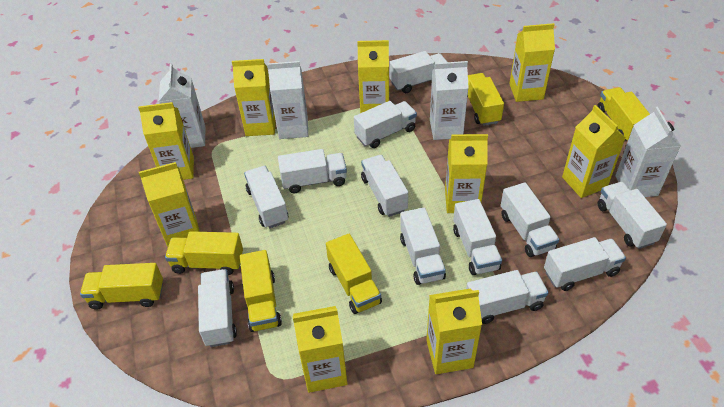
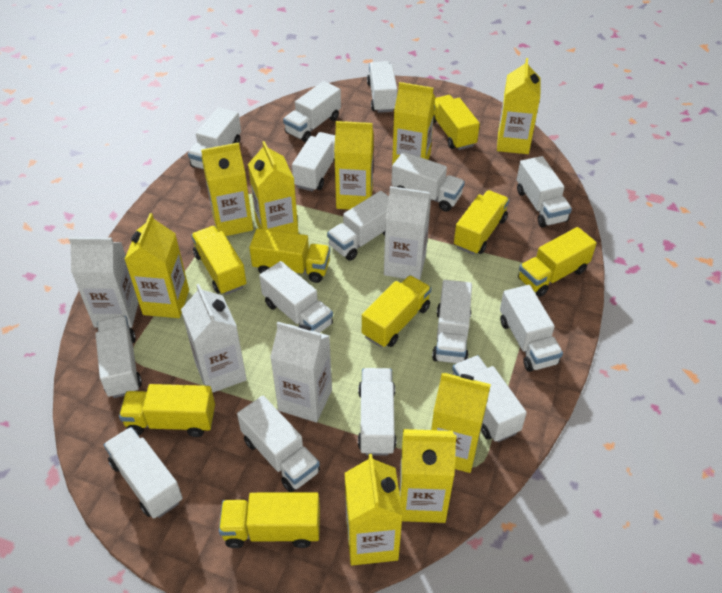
white truck: 12 -> 15
yellow truck: 6 -> 8

